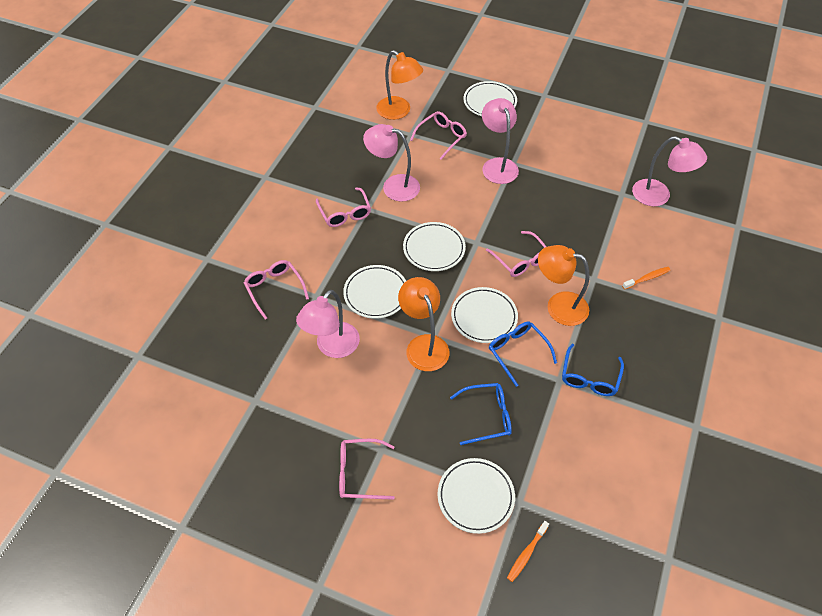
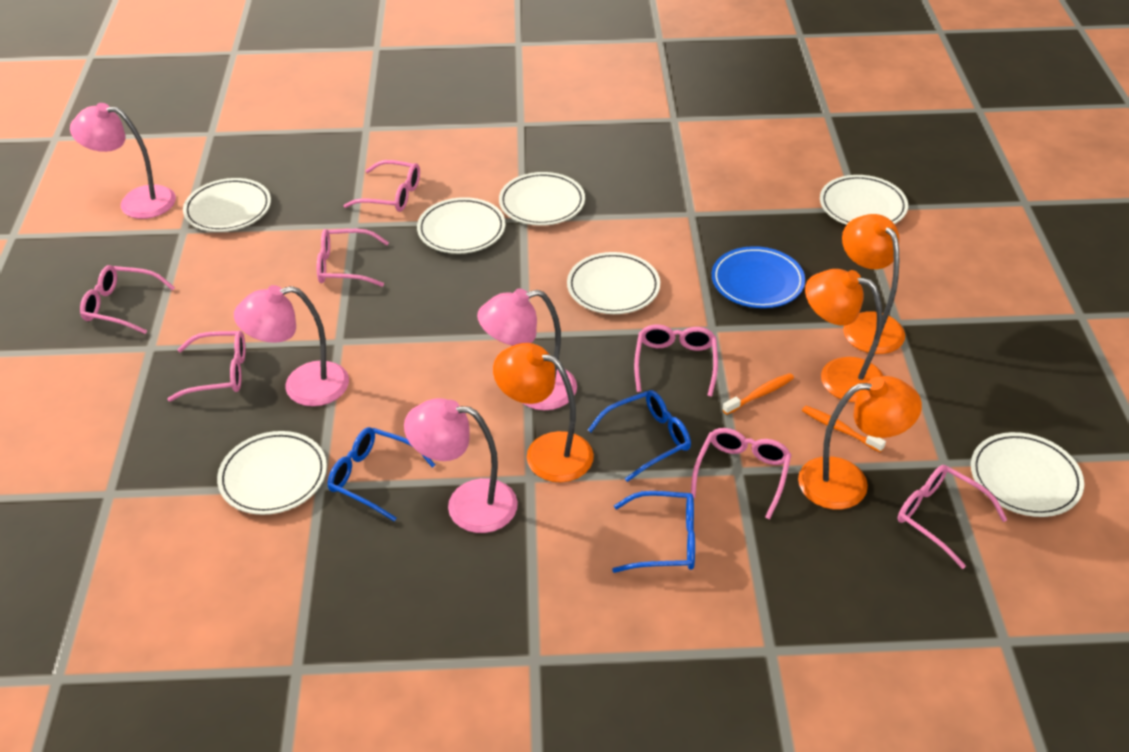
blue plate: 0 -> 1
orange lamp: 3 -> 4
pink glasses: 5 -> 7
white plate: 5 -> 7

